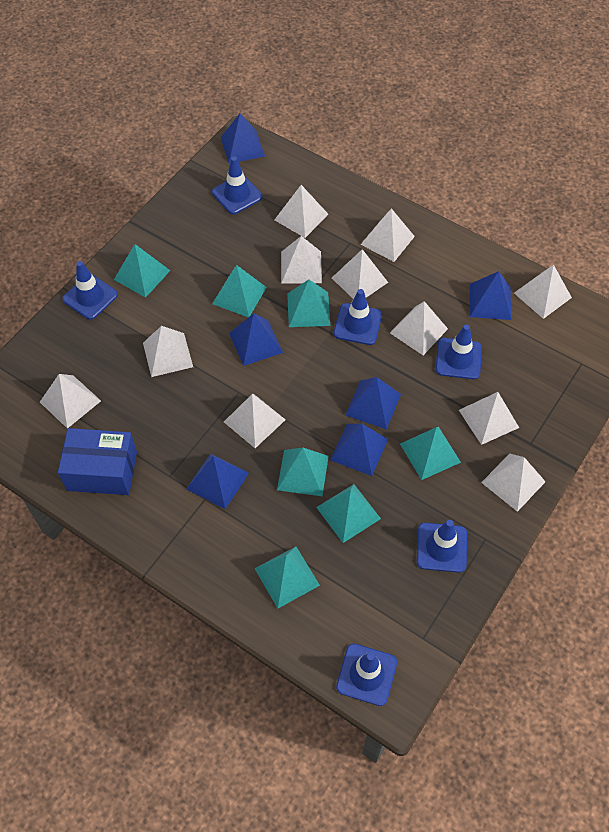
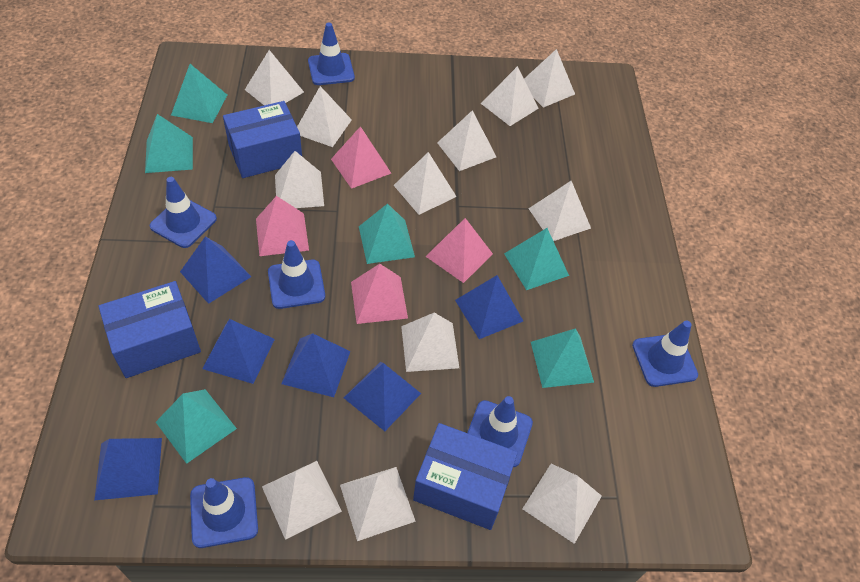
blue box: 1 -> 3
pink pyramid: 0 -> 4
turquoise pyramid: 7 -> 6
white pyramid: 11 -> 12

